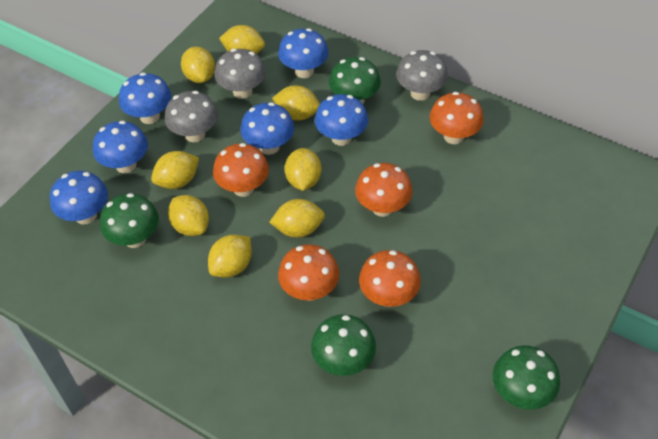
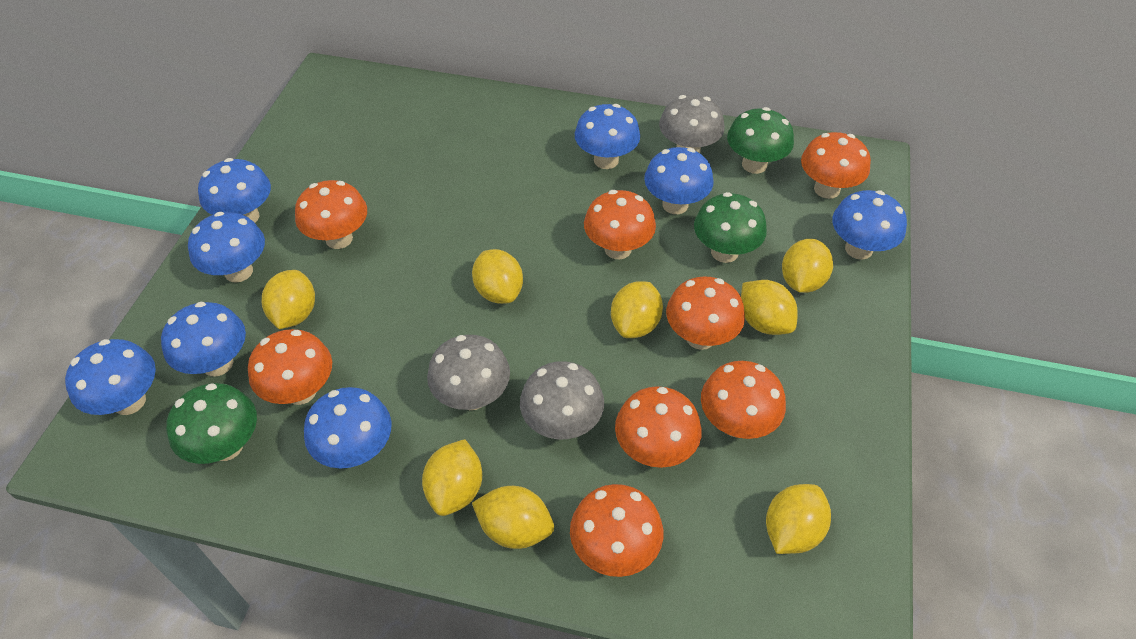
blue mushroom: 6 -> 8
green mushroom: 4 -> 3
orange mushroom: 5 -> 8

